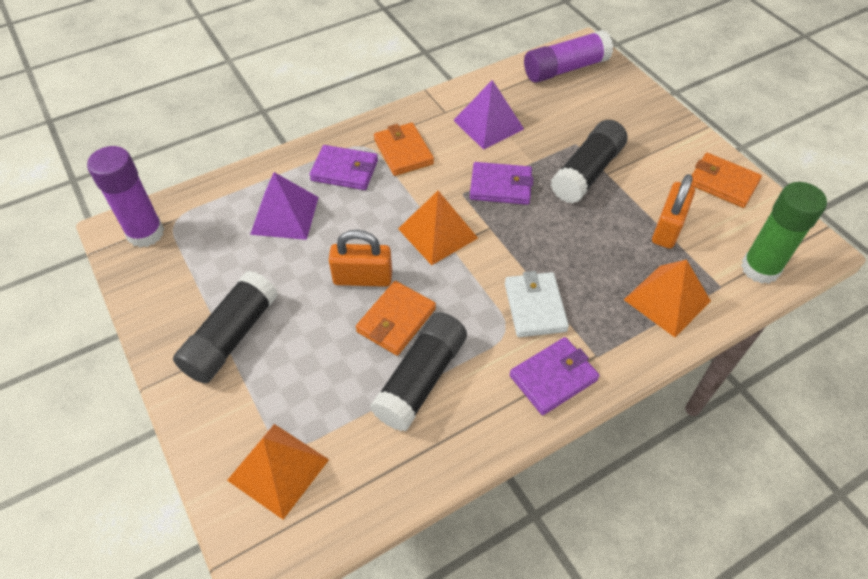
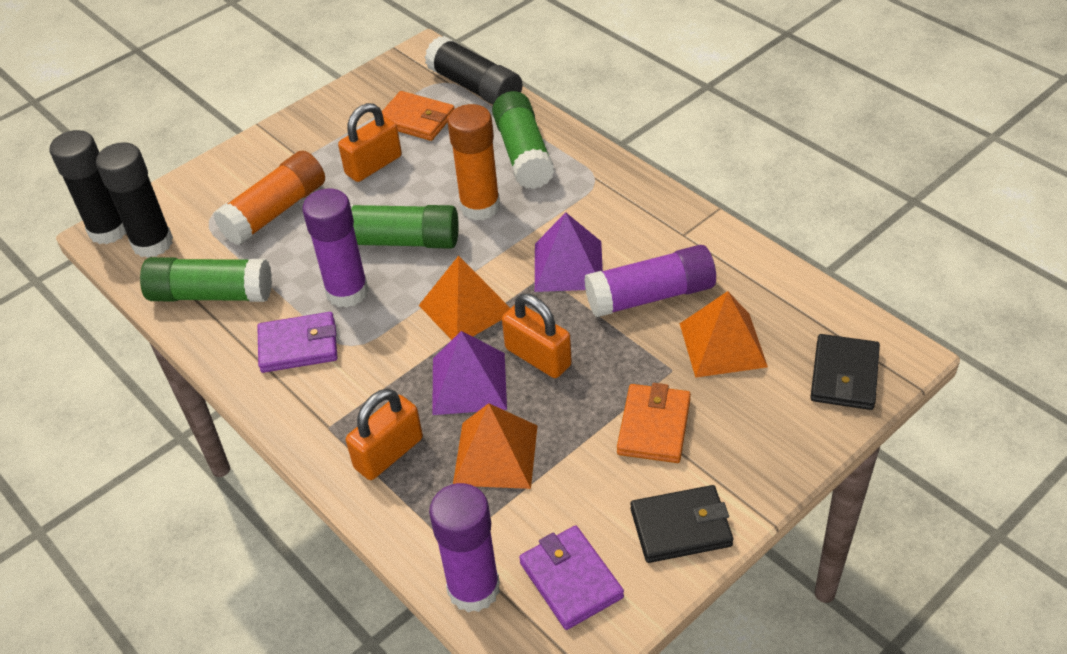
black wallet: 0 -> 2
green glue stick: 1 -> 3
orange glue stick: 0 -> 2
orange padlock: 2 -> 3
orange wallet: 3 -> 2
purple glue stick: 2 -> 3
purple wallet: 3 -> 2
white wallet: 1 -> 0

